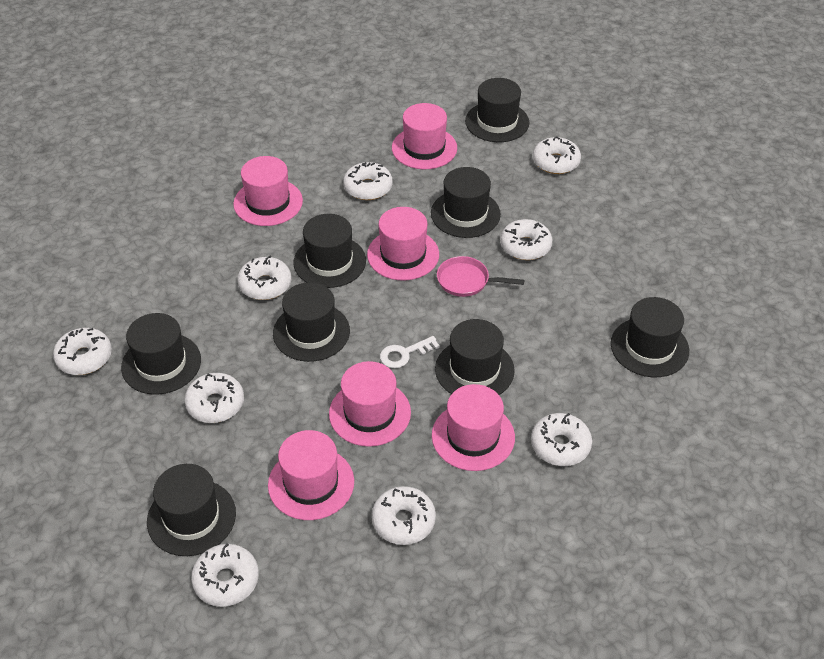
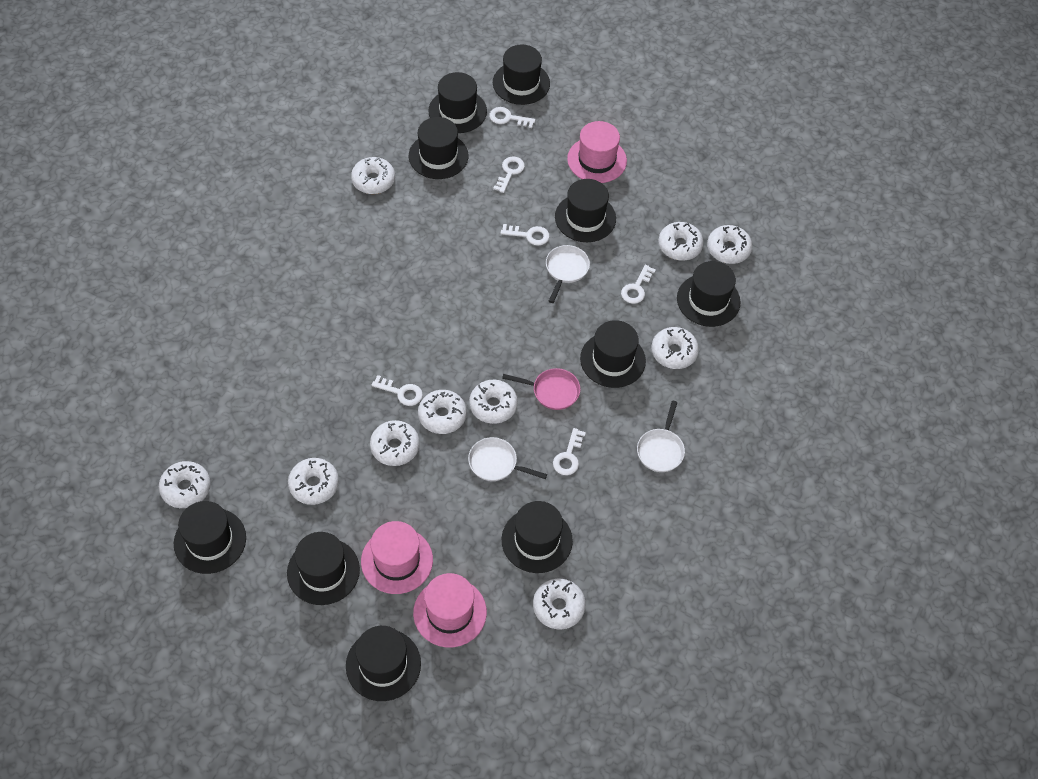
black hat: 8 -> 10
pink hat: 6 -> 3
white donut: 9 -> 10
white key: 1 -> 6
white pan: 0 -> 3

